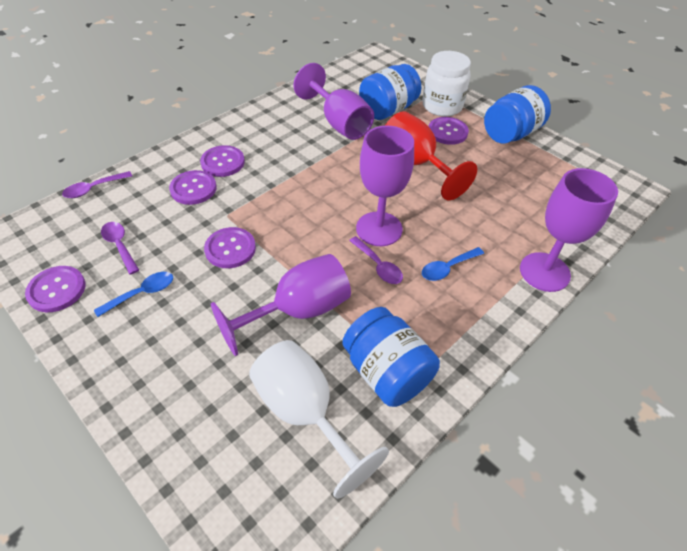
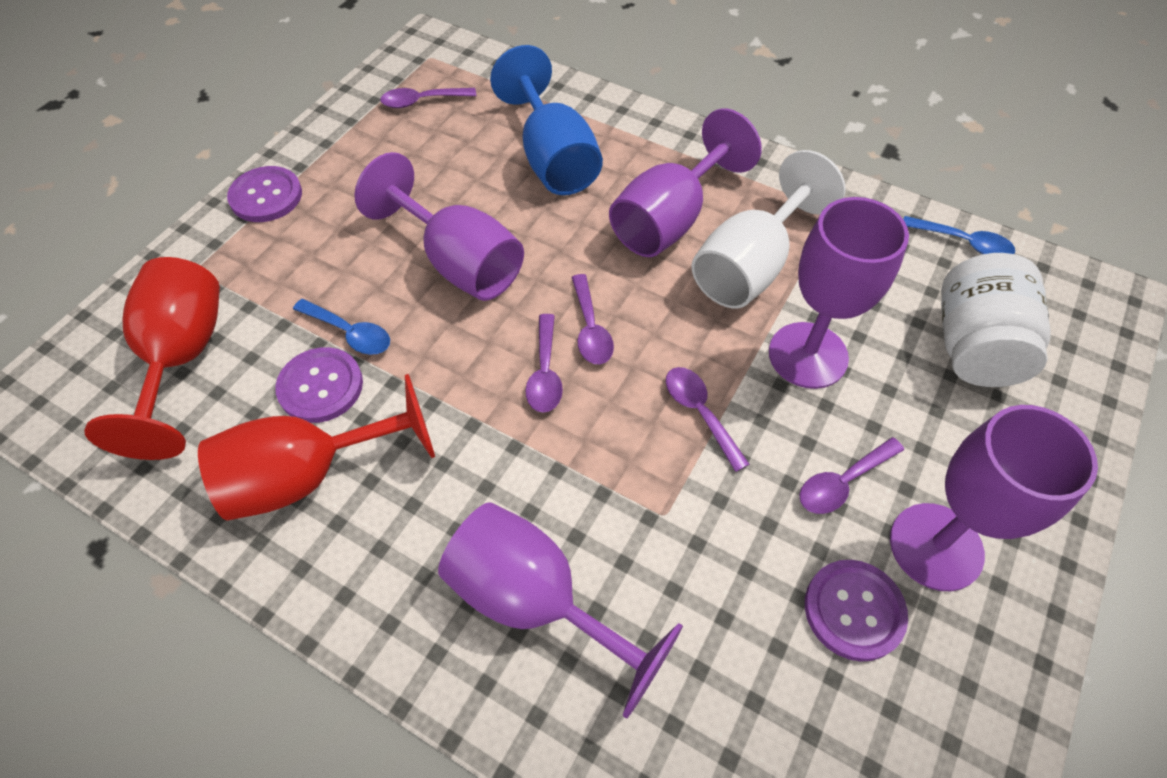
blue goblet: 0 -> 1
blue jar: 3 -> 0
purple button: 5 -> 3
purple goblet: 4 -> 5
purple spoon: 3 -> 5
red goblet: 1 -> 2

